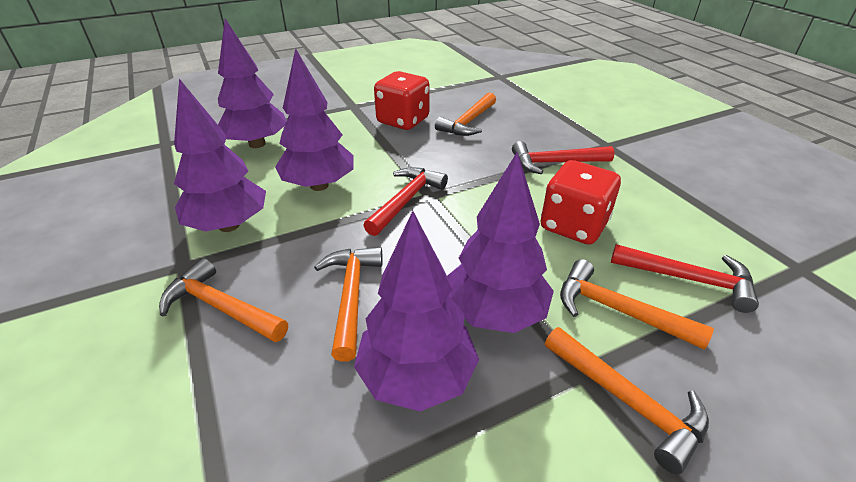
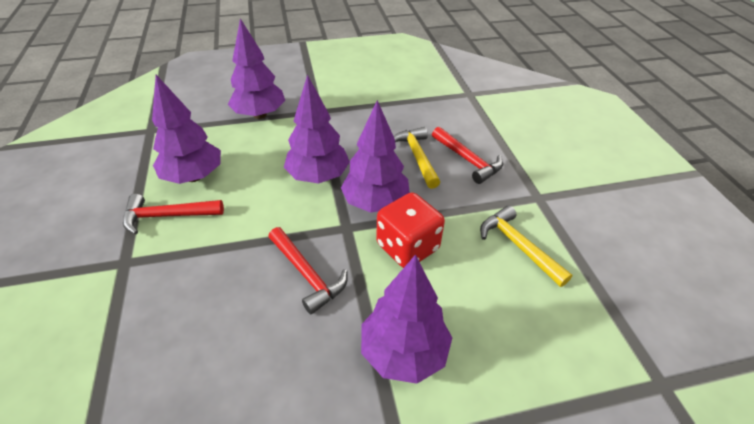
orange hammer: 5 -> 0
red dice: 2 -> 1
yellow hammer: 0 -> 2

